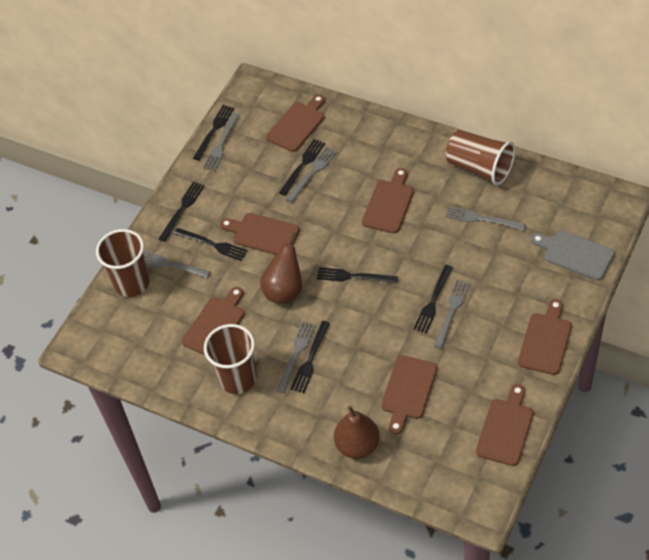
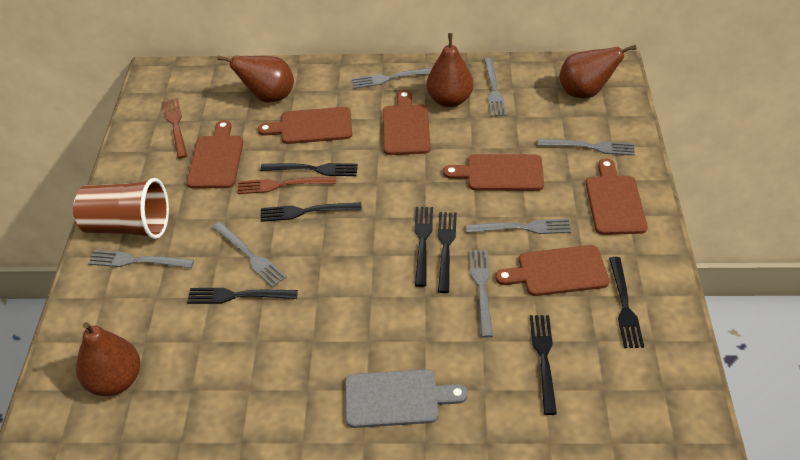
brown cup: 3 -> 1
brown cutting board: 7 -> 6
brown fork: 0 -> 2
brown pear: 2 -> 4
grey fork: 6 -> 7

